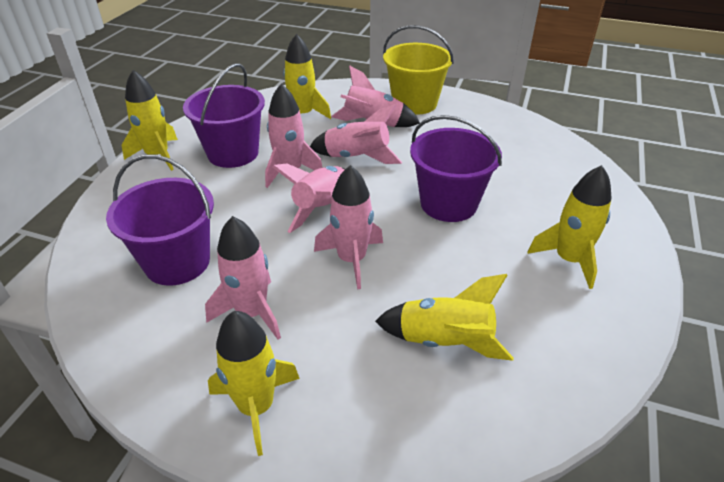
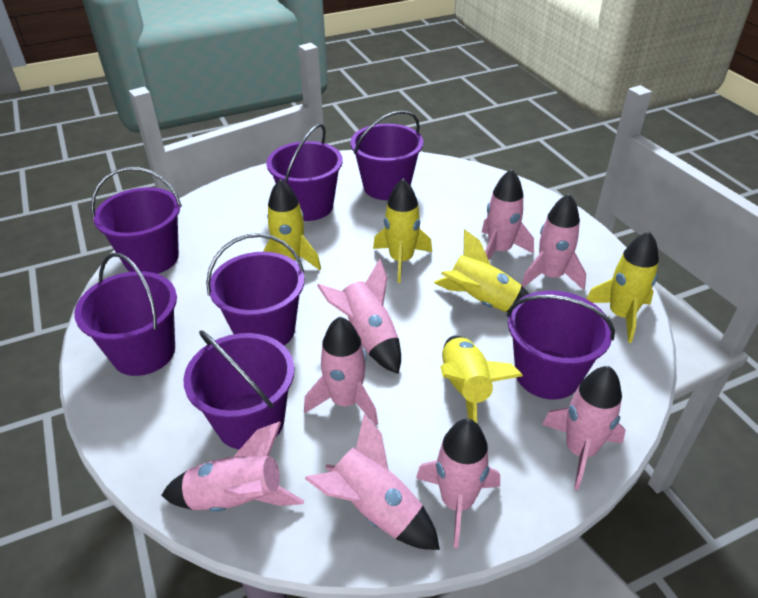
pink rocket: 6 -> 8
purple bucket: 3 -> 7
yellow bucket: 1 -> 0

